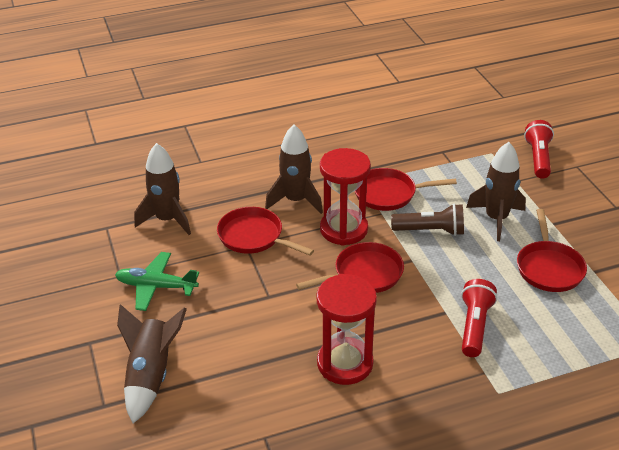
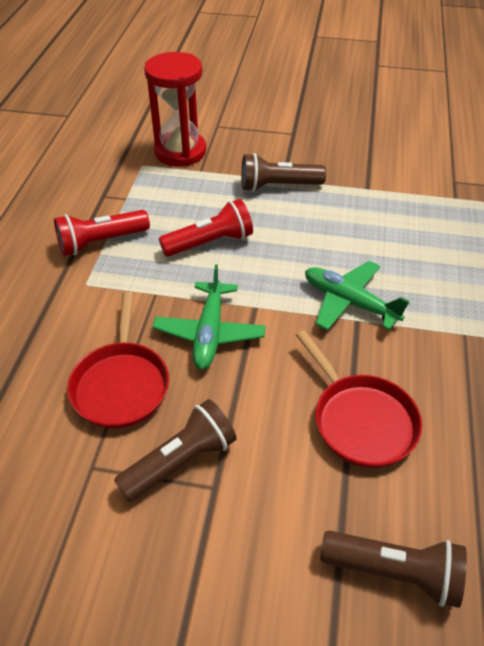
brown flashlight: 1 -> 3
brown rocket: 4 -> 0
green plane: 1 -> 2
red hourglass: 2 -> 1
red pan: 4 -> 2

